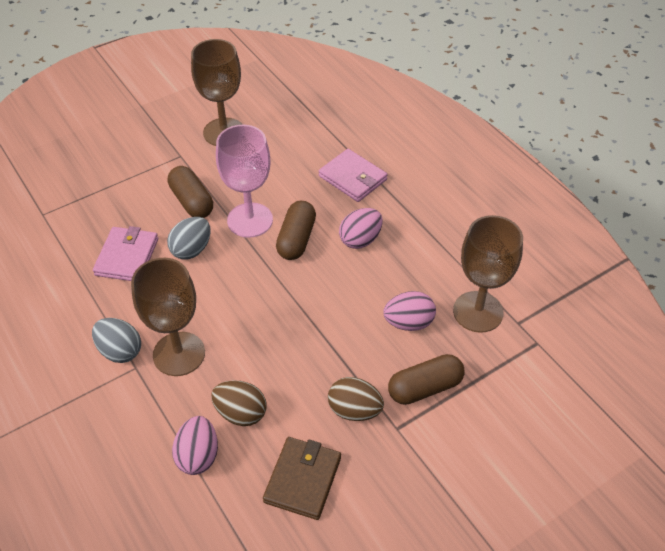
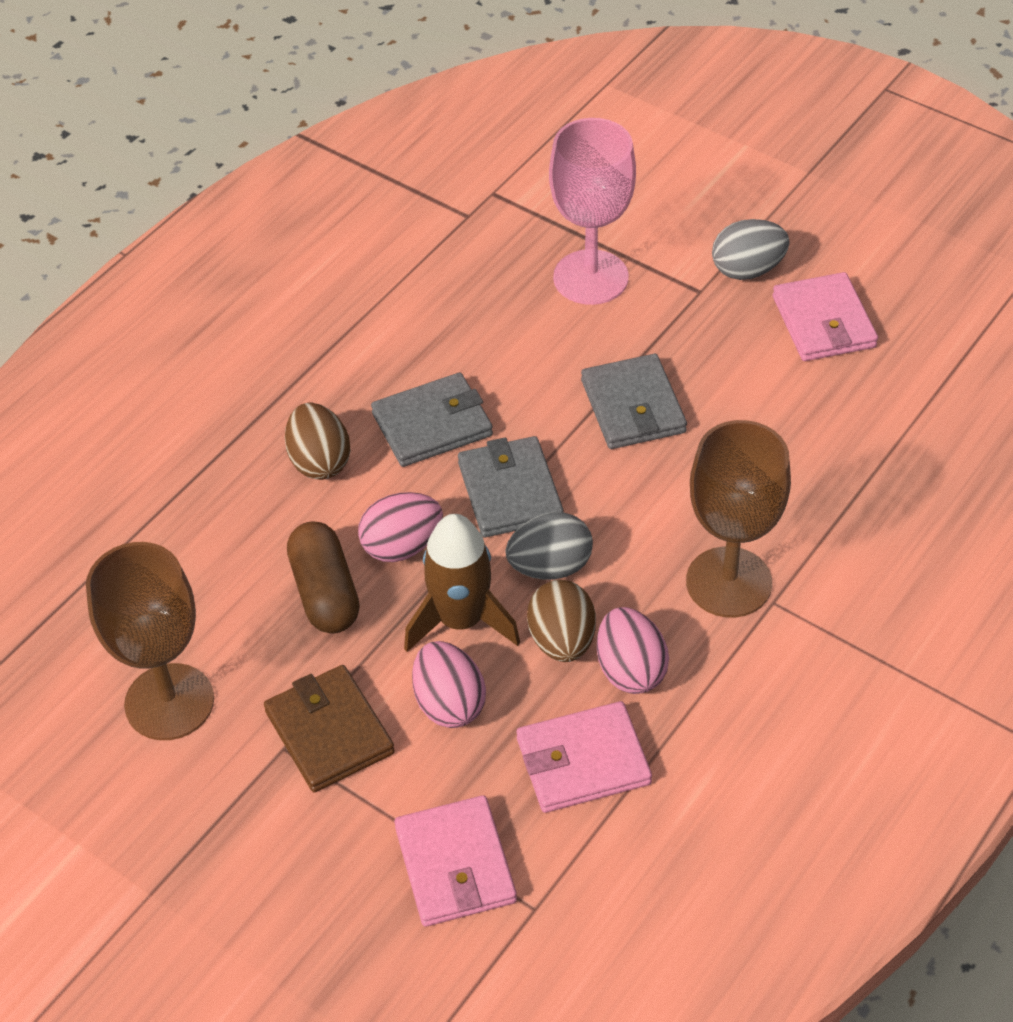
brown capsule: 3 -> 1
brown goblet: 3 -> 2
brown rocket: 0 -> 1
grey wallet: 0 -> 3
pink wallet: 2 -> 3

